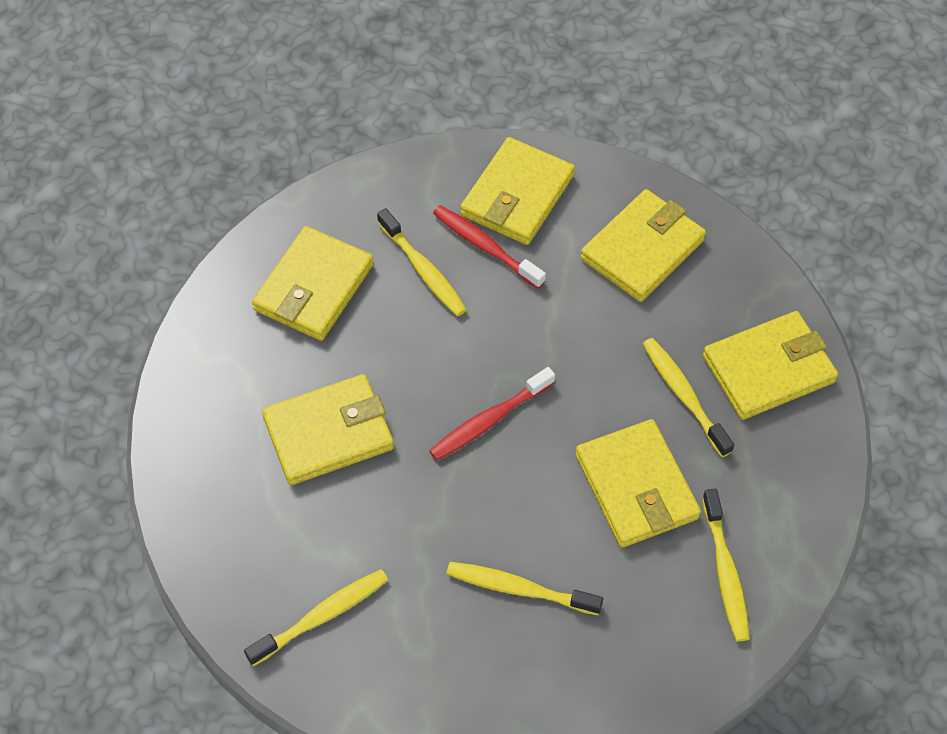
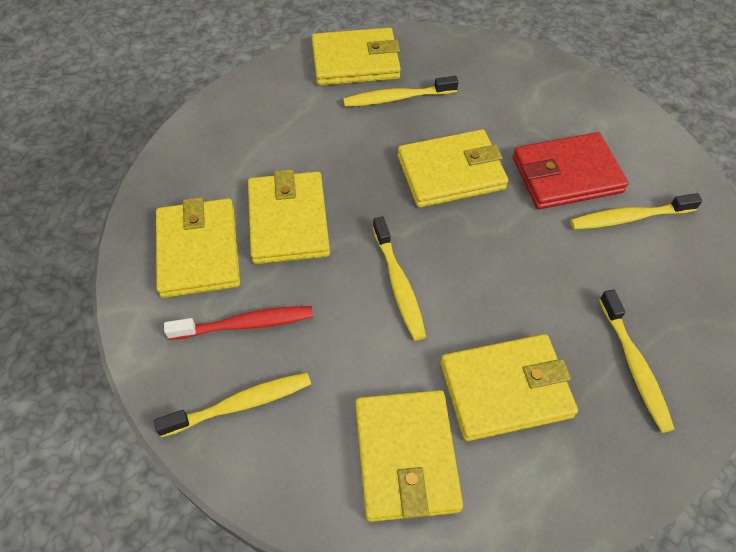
red toothbrush: 2 -> 1
red wallet: 0 -> 1

